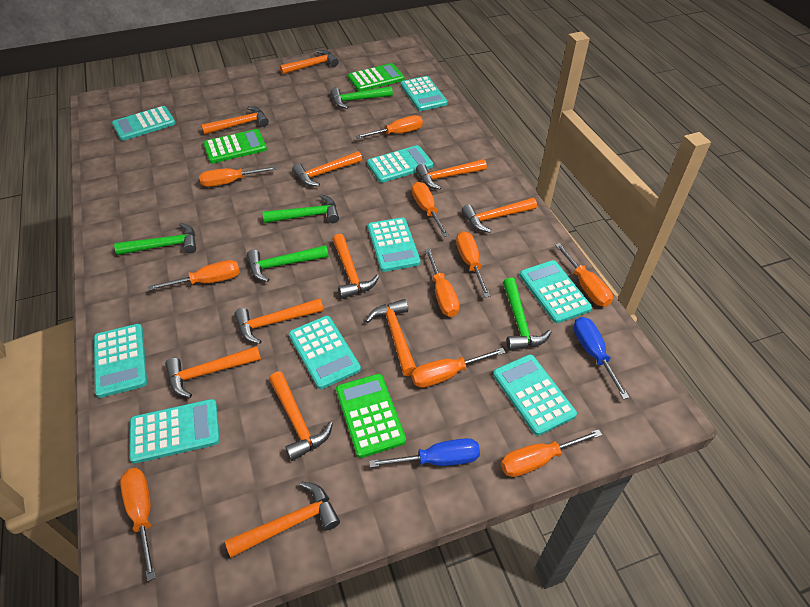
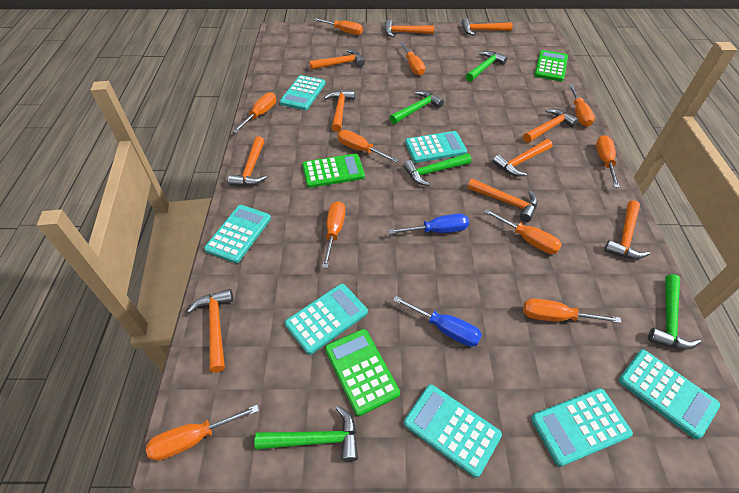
orange hammer: 11 -> 10
turquoise calculator: 9 -> 7

